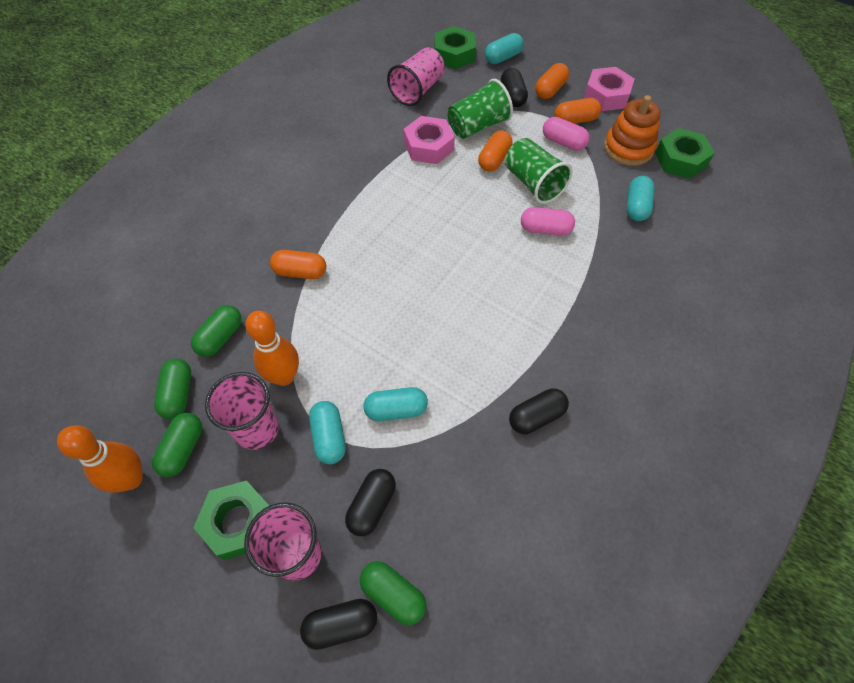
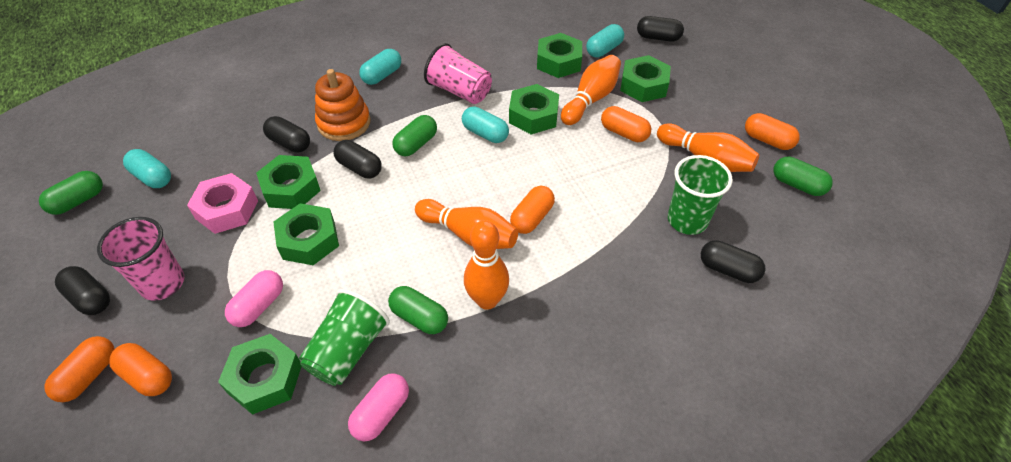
black capsule: 4 -> 5
green nut: 3 -> 6
orange bowling pin: 2 -> 4
orange capsule: 4 -> 5
pink cup: 3 -> 2
pink nut: 2 -> 1

